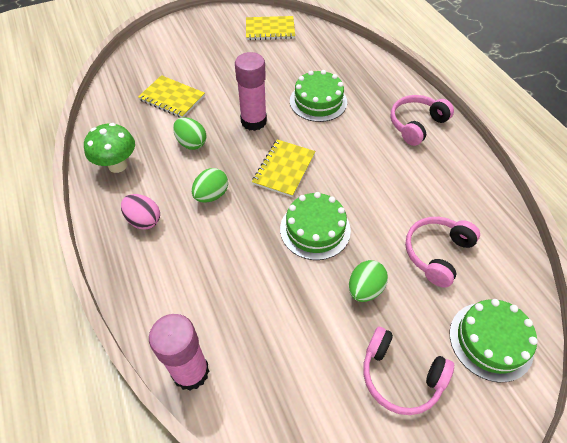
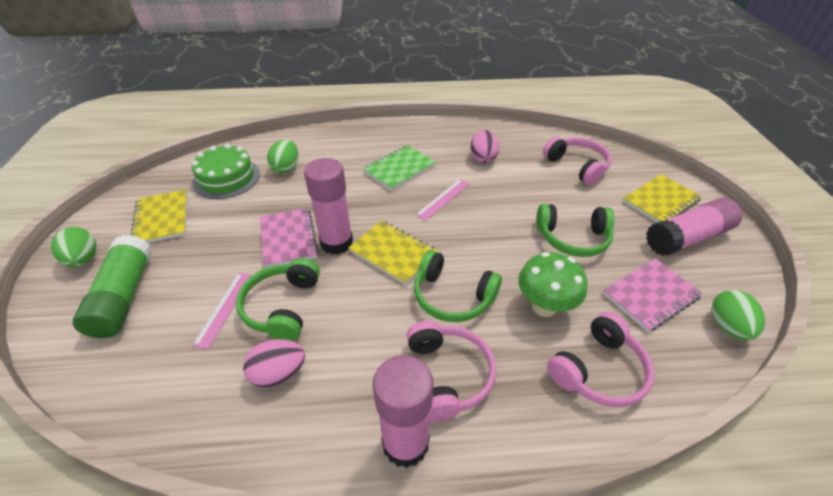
green cake: 3 -> 1
green glue stick: 0 -> 1
green headphones: 0 -> 3
green notebook: 0 -> 1
pink egg: 1 -> 2
pink glue stick: 2 -> 3
pink notebook: 0 -> 2
pink ruler: 0 -> 2

